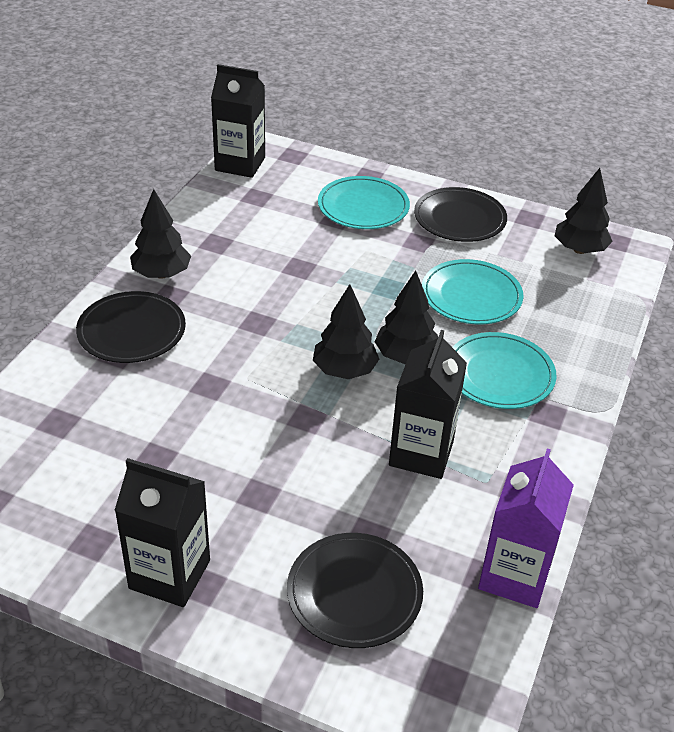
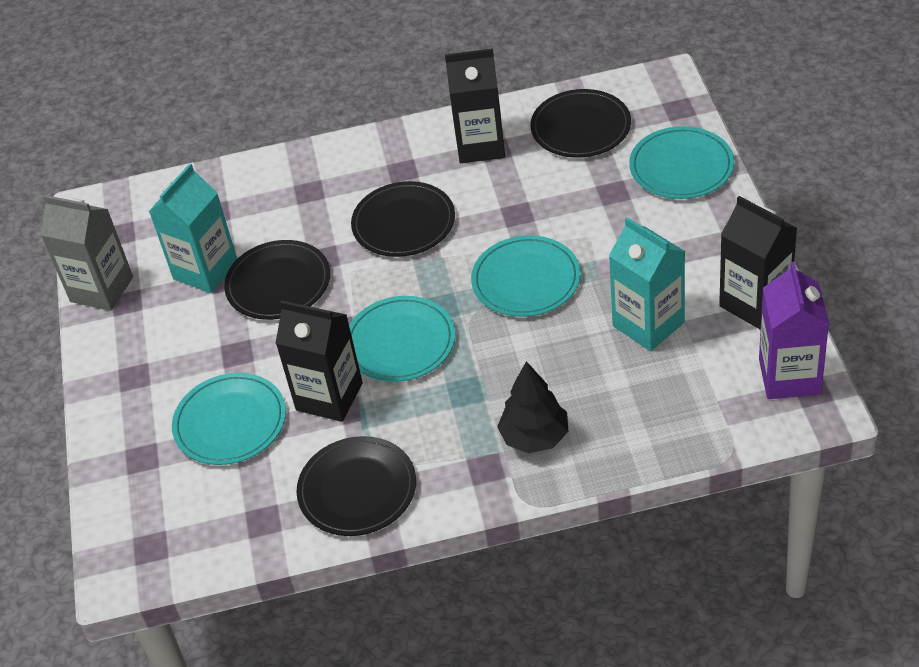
black plate: 3 -> 4
black tree: 4 -> 1
grey carton: 0 -> 1
turquoise carton: 0 -> 2
turquoise plate: 3 -> 4

